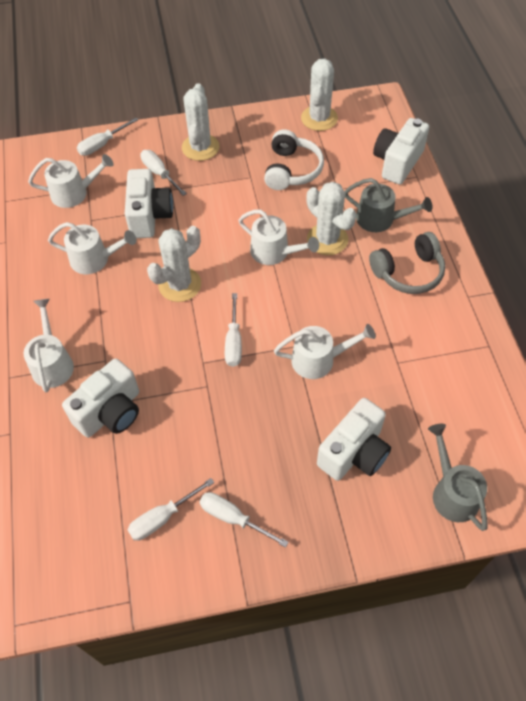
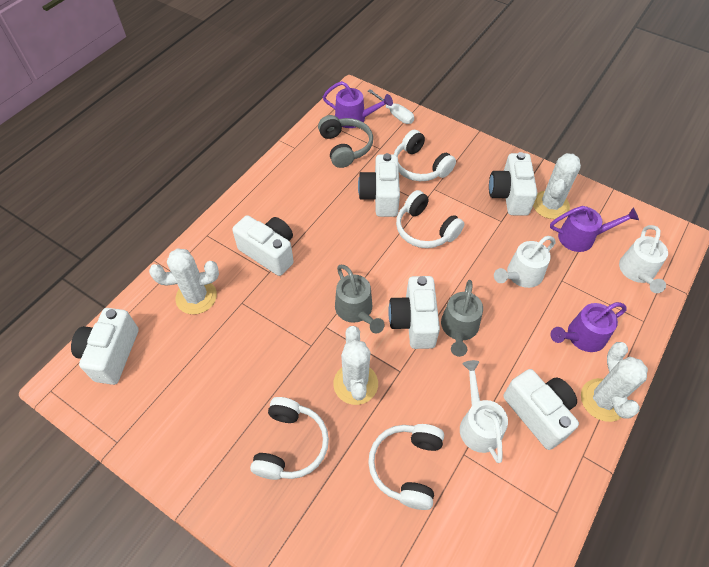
purple watering can: 0 -> 3
white camera: 4 -> 6
white headphones: 1 -> 4
white screwdriver: 5 -> 1
white watering can: 5 -> 3

